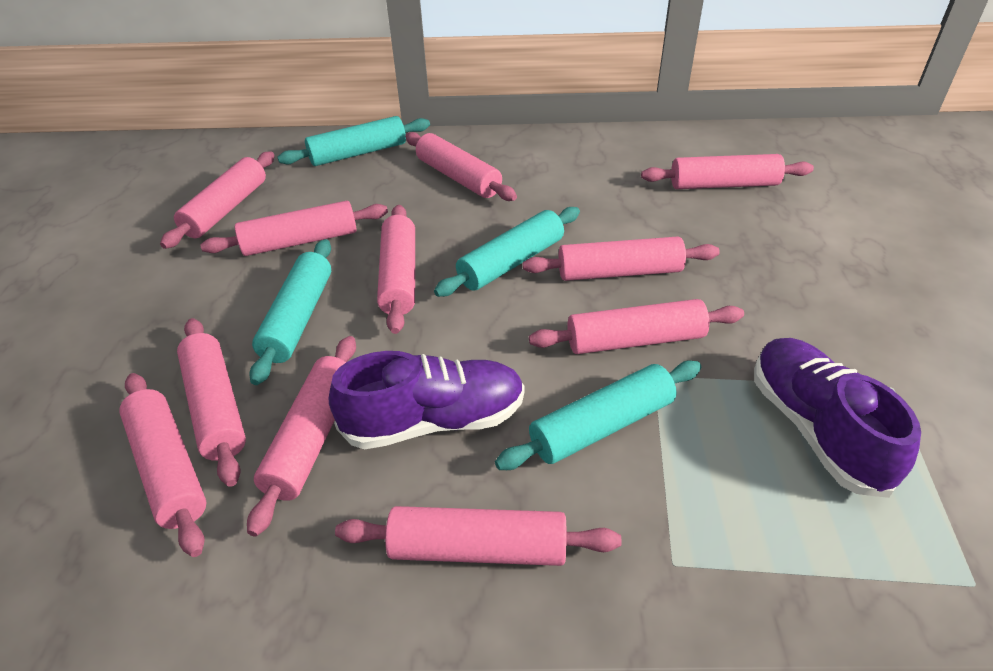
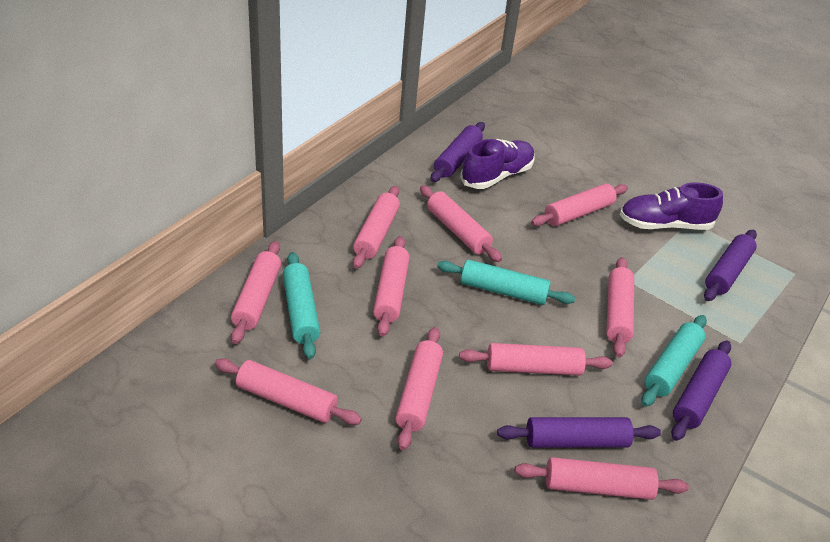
pink rolling pin: 11 -> 10
purple rolling pin: 0 -> 4
turquoise rolling pin: 4 -> 3

